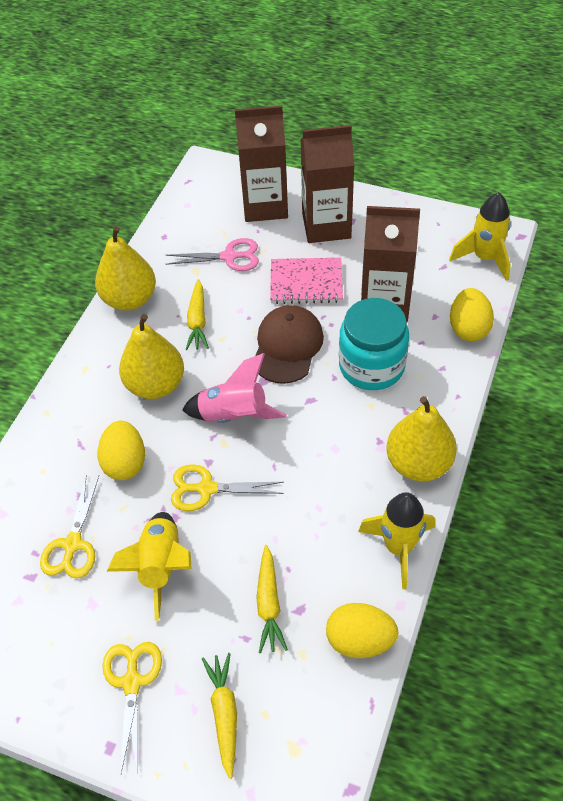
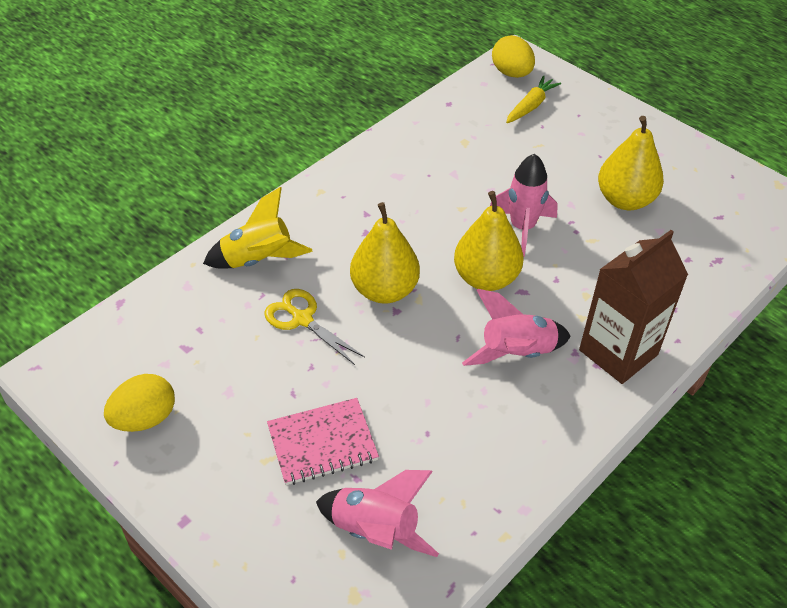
brown cap: 1 -> 0
brown carton: 3 -> 1
pink rocket: 1 -> 3
pink scissors: 1 -> 0
turquoise jar: 1 -> 0
yellow carrot: 3 -> 1
yellow egg: 3 -> 2
yellow rocket: 3 -> 1
yellow scissors: 3 -> 1

